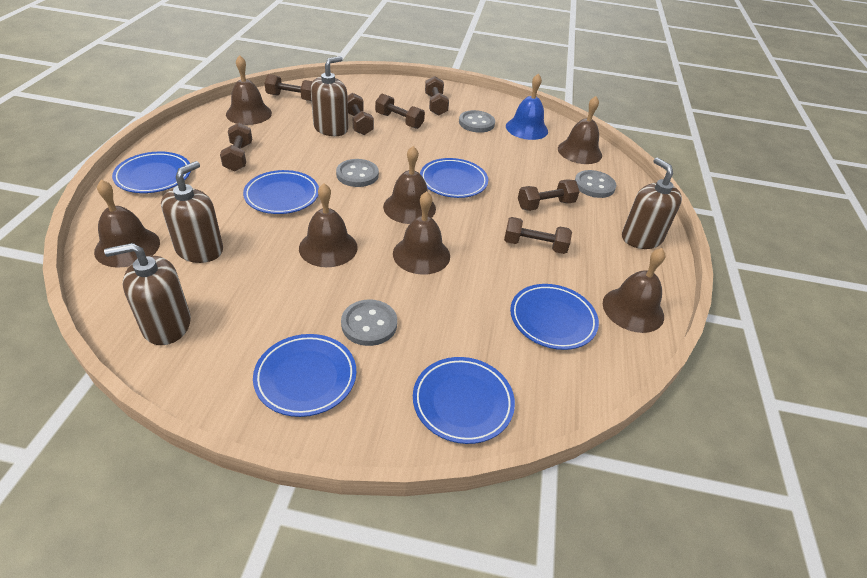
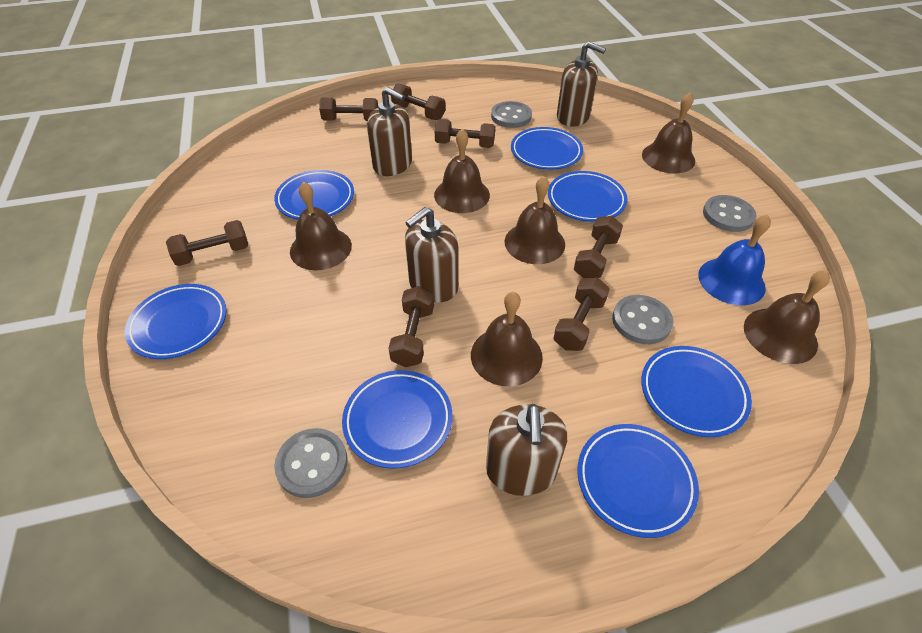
blue plate: 6 -> 7
brown bell: 7 -> 6

